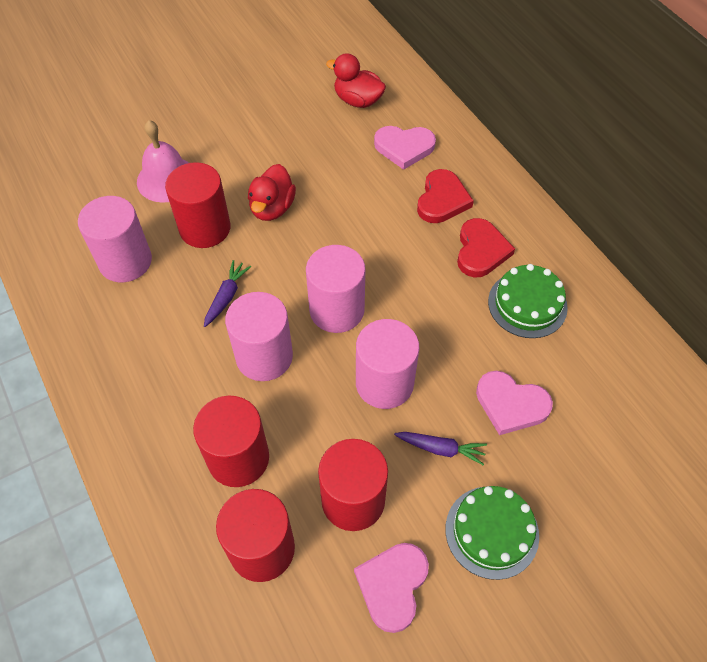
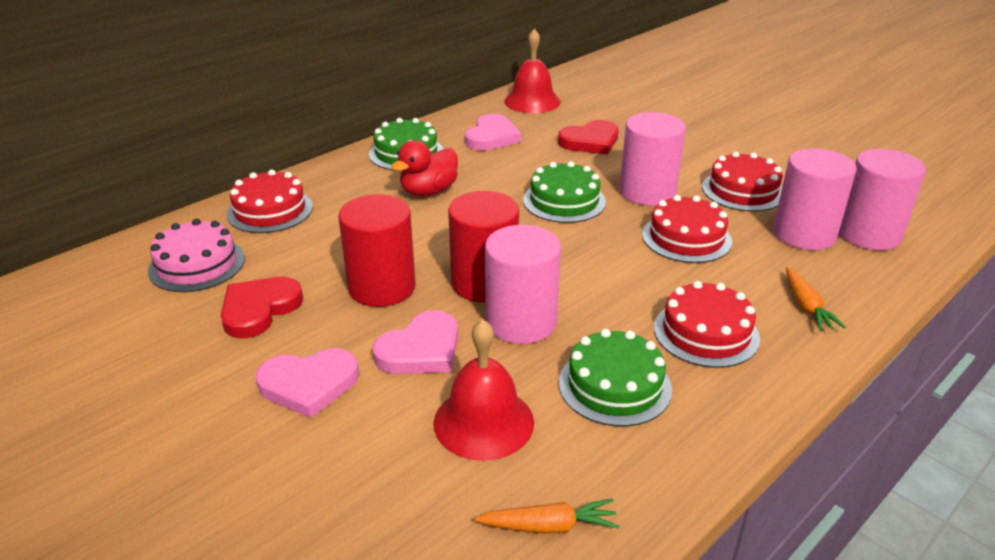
green cake: 2 -> 3
orange carrot: 0 -> 2
pink bell: 1 -> 0
pink cake: 0 -> 1
purple carrot: 2 -> 0
red bell: 0 -> 2
red cake: 0 -> 4
red cylinder: 4 -> 2
red duck: 2 -> 1

